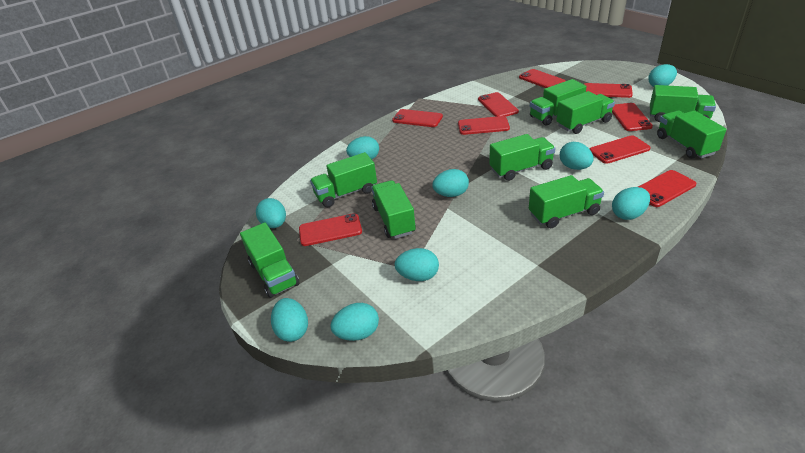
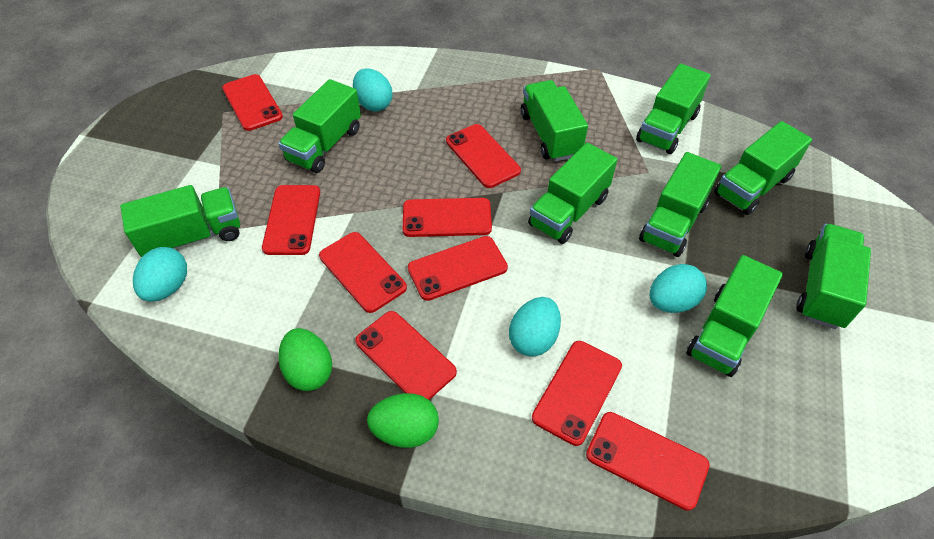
green egg: 0 -> 2
turquoise egg: 9 -> 4

